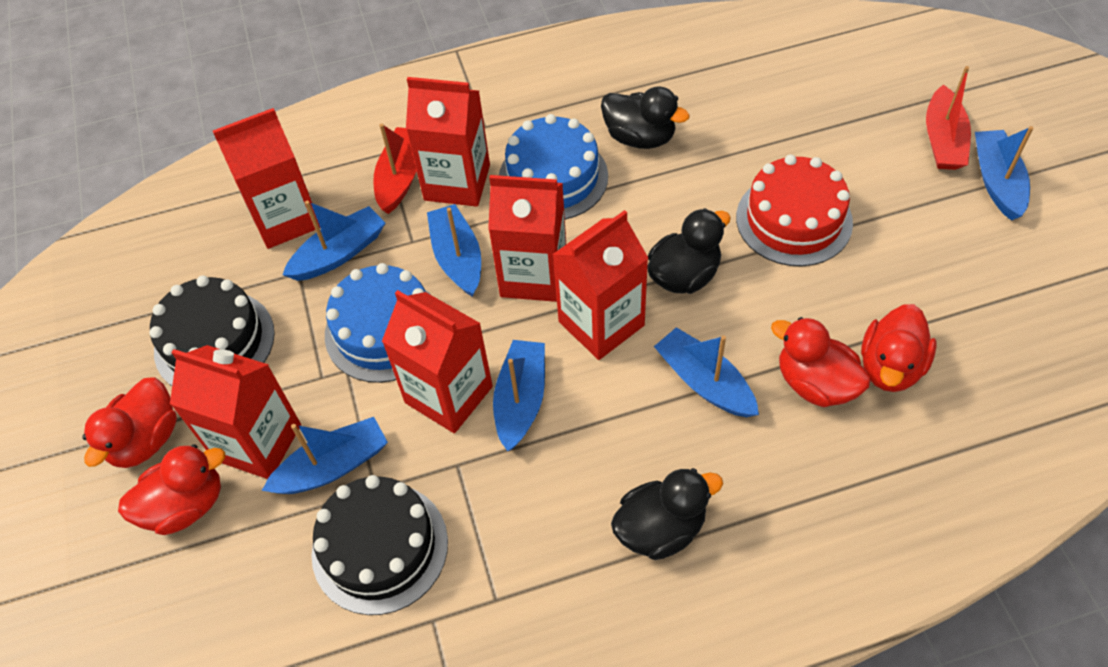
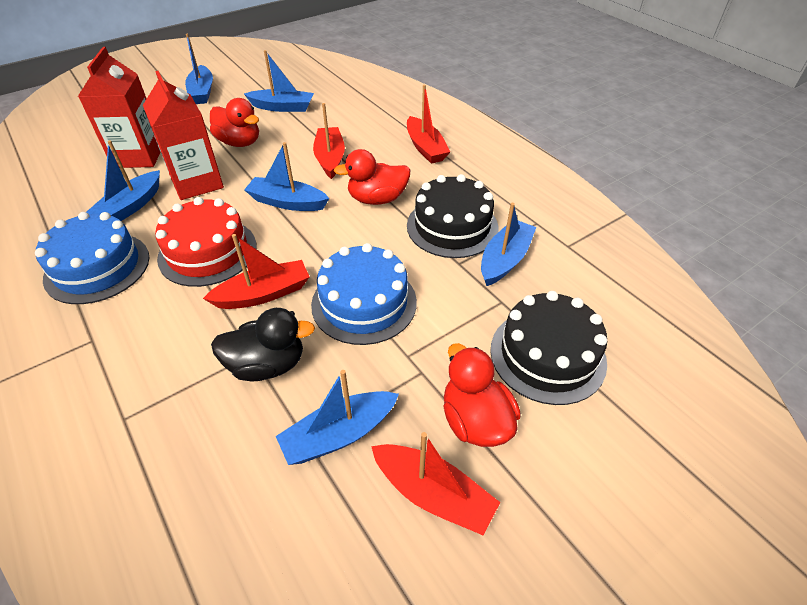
black duck: 3 -> 1
red boat: 2 -> 4
red carton: 6 -> 2
red duck: 4 -> 3

